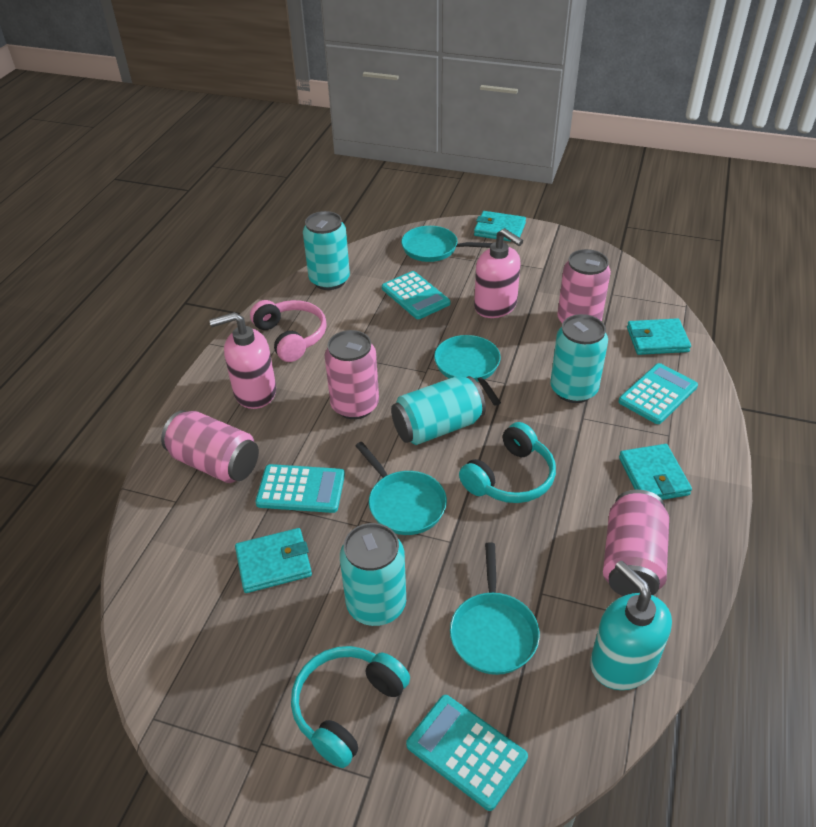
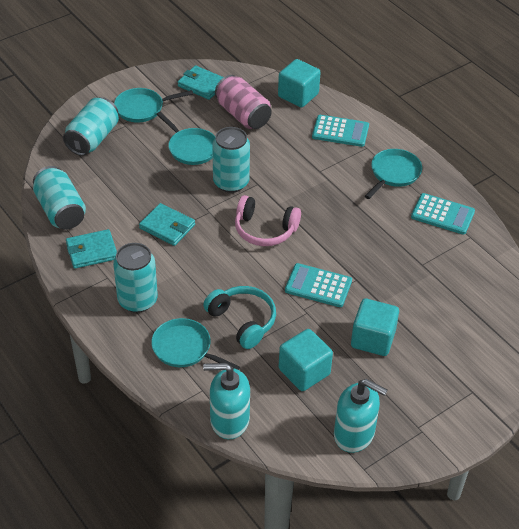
pink can: 4 -> 1
pink soap dispenser: 2 -> 0
turquoise calculator: 4 -> 3
turquoise cube: 0 -> 3
turquoise headphones: 2 -> 1
turquoise soap dispenser: 1 -> 2
turquoise wallet: 4 -> 3

